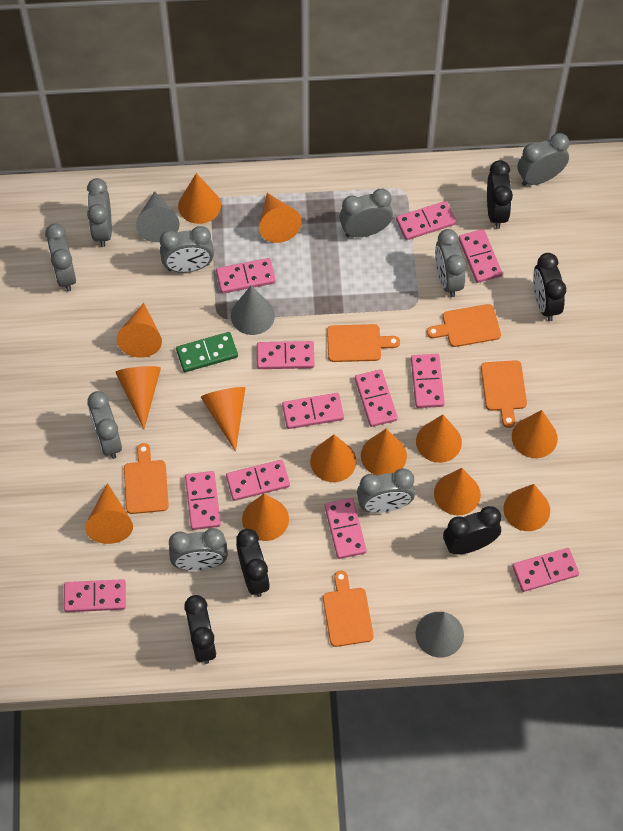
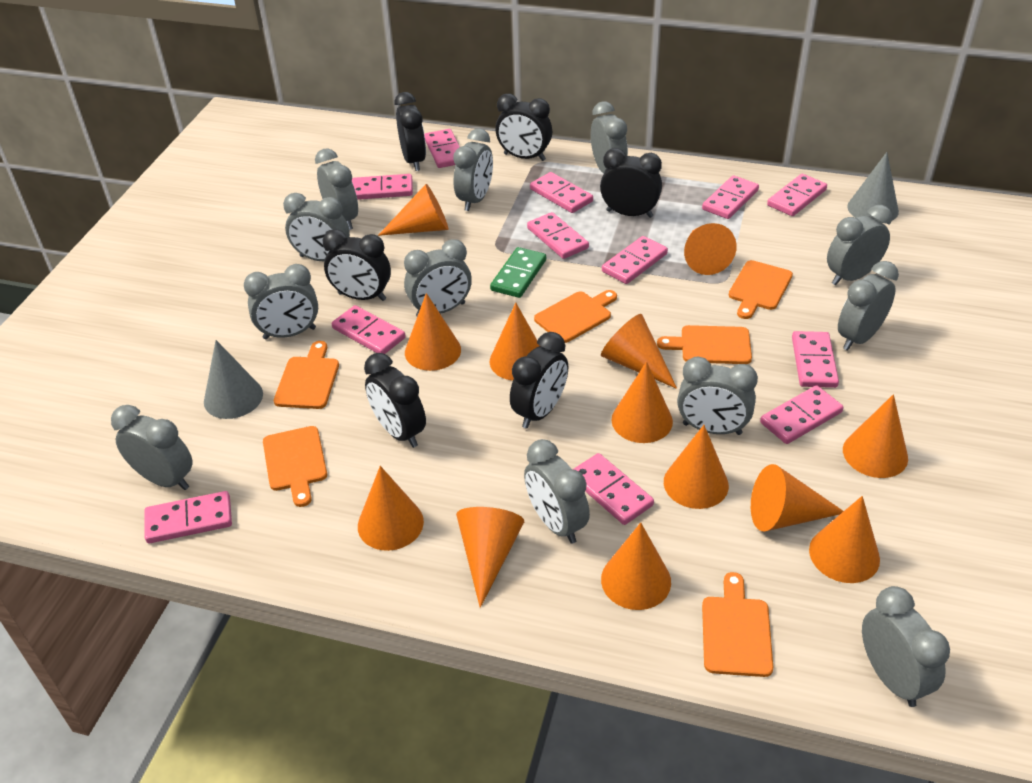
black clock: 5 -> 6
grey clock: 9 -> 12
grey cone: 3 -> 2
orange cutting board: 5 -> 6

